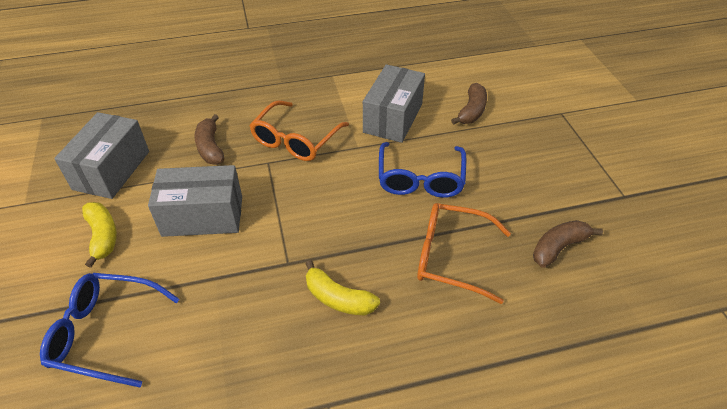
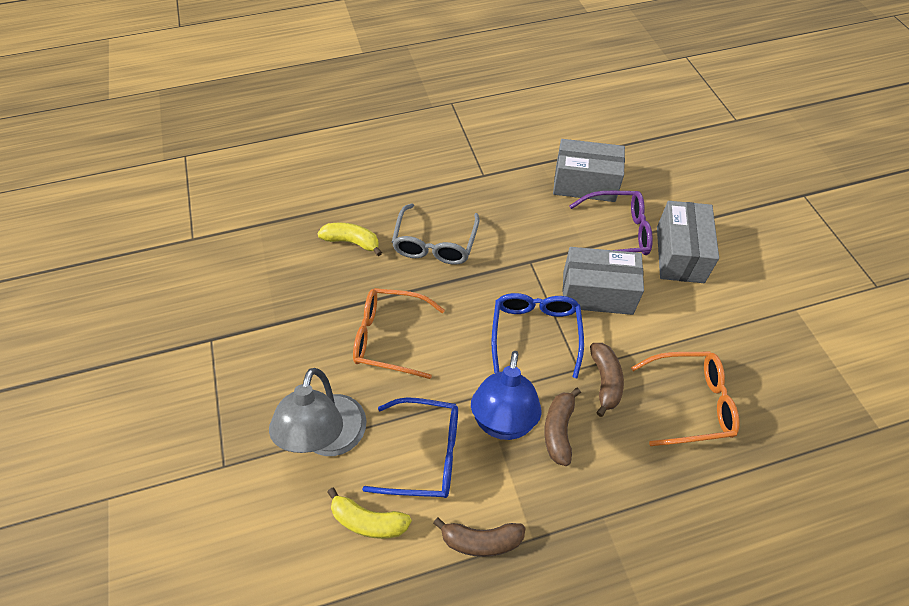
blue lamp: 0 -> 1
grey glasses: 0 -> 1
grey lamp: 0 -> 1
purple glasses: 0 -> 1

